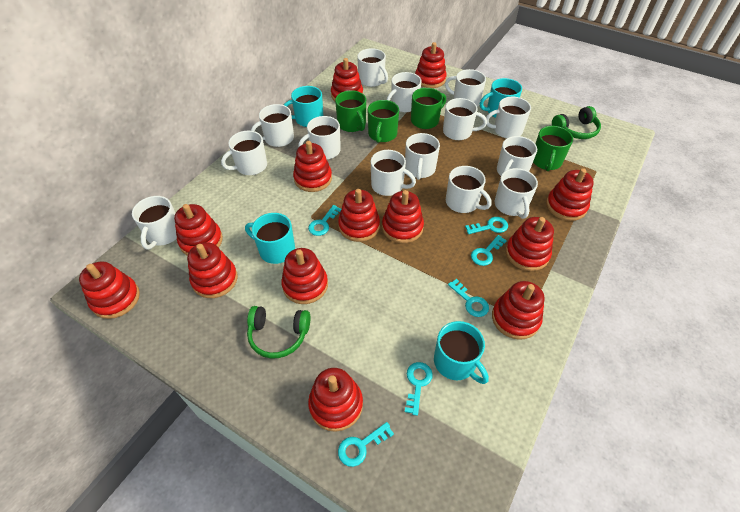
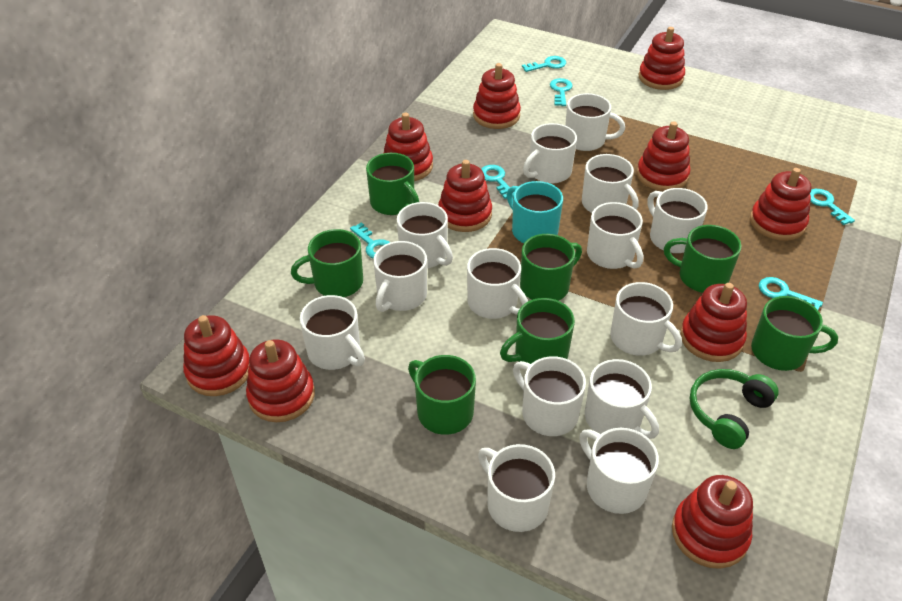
green headphones: 2 -> 1
green mug: 4 -> 7
red stacking toy: 13 -> 10
turquoise mug: 4 -> 1

